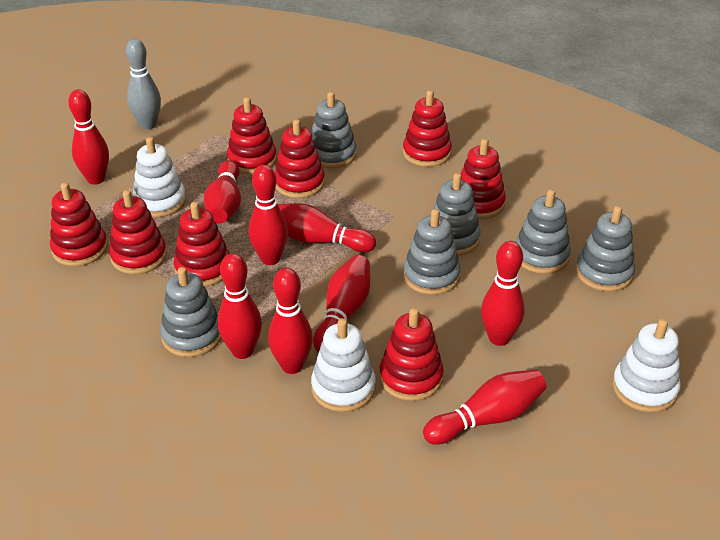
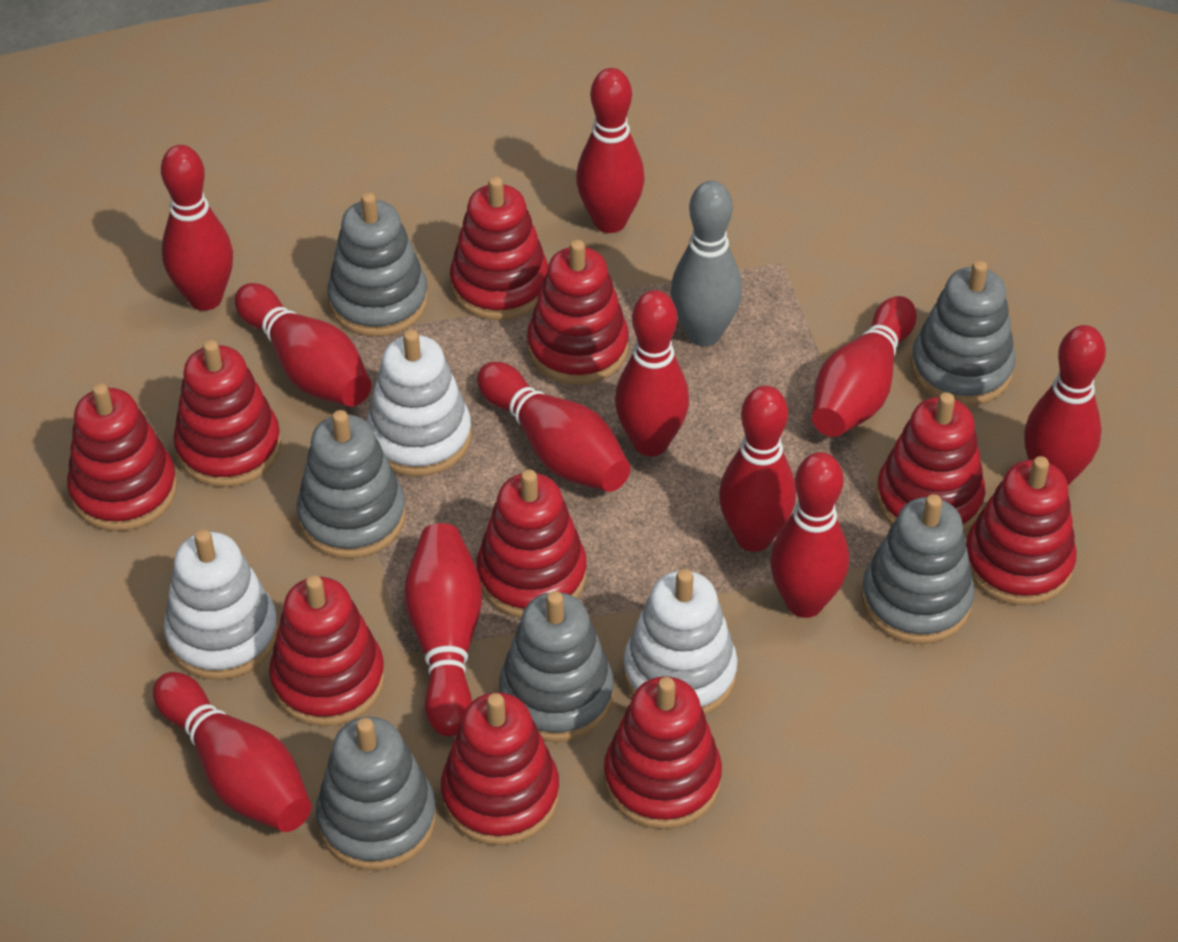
red bowling pin: 9 -> 11
red stacking toy: 8 -> 10

